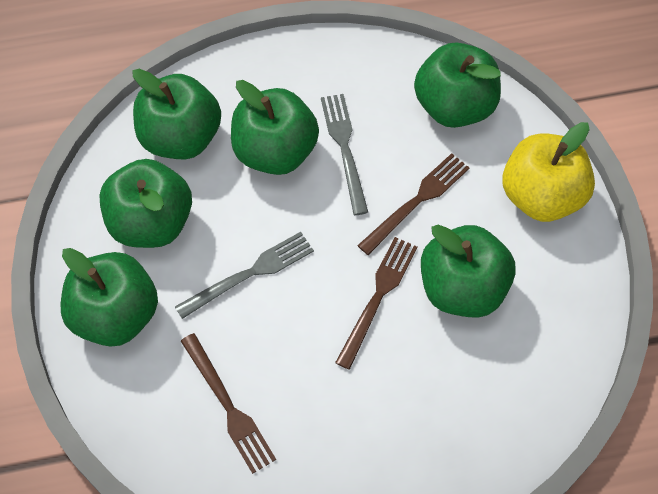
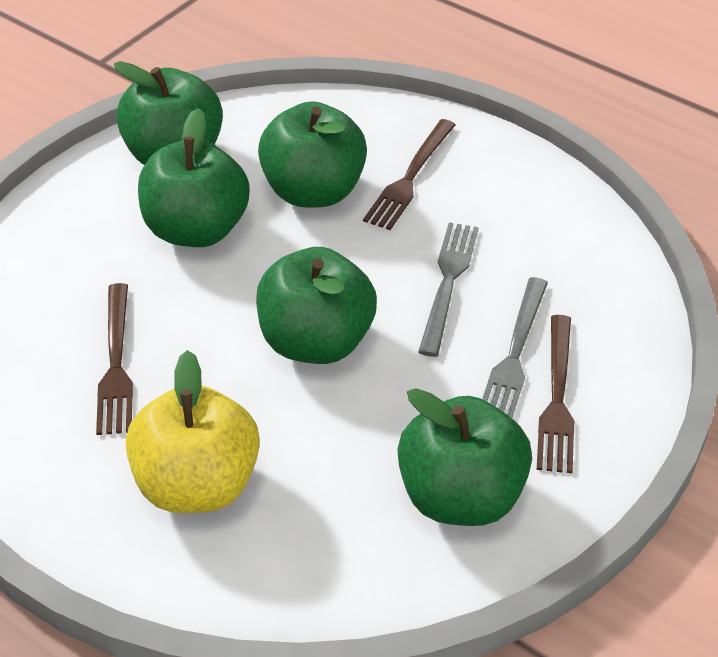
green apple: 6 -> 5

